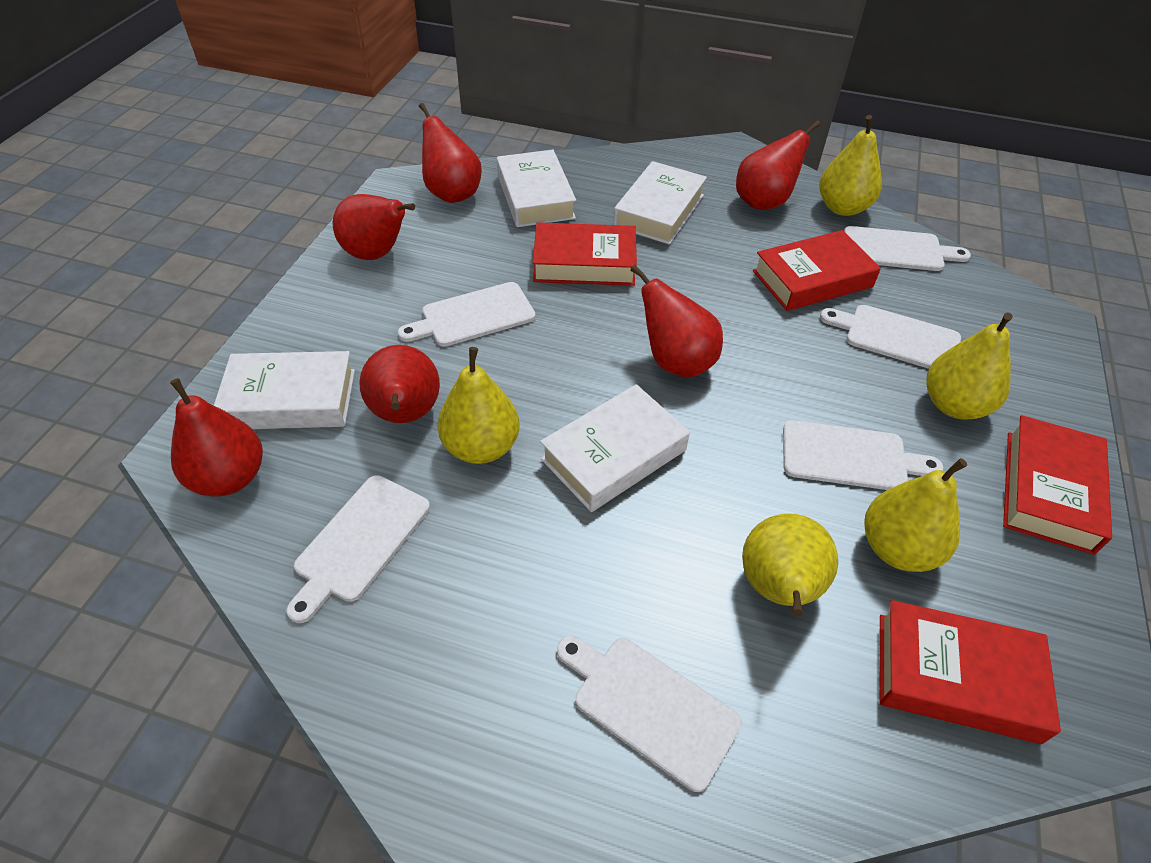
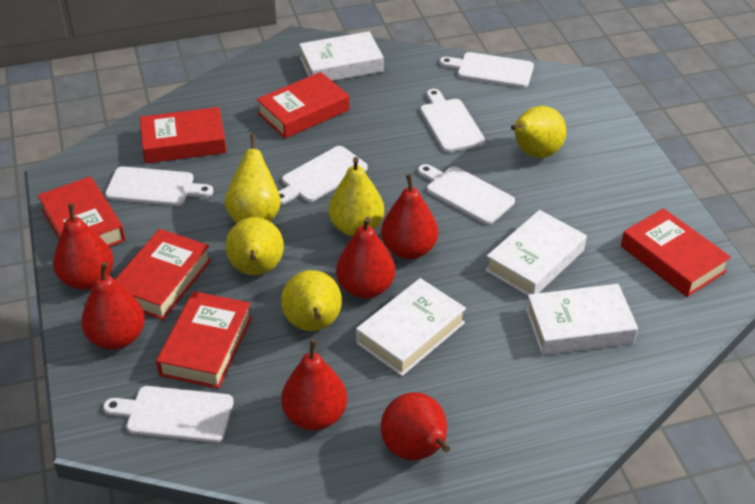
red book: 4 -> 6

